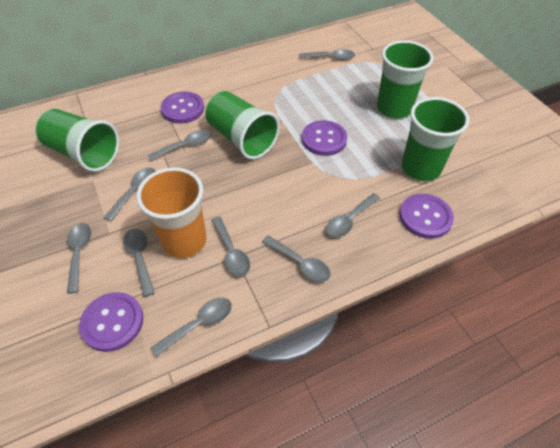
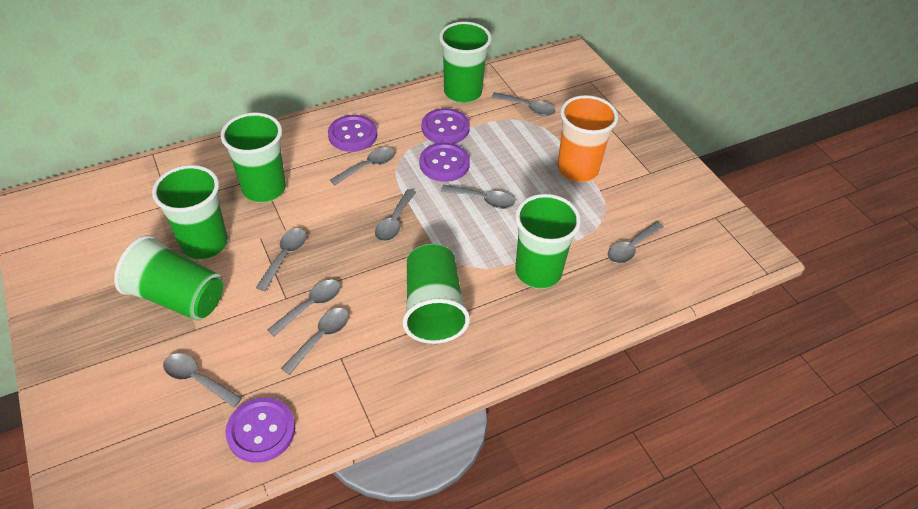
green cup: 4 -> 6

